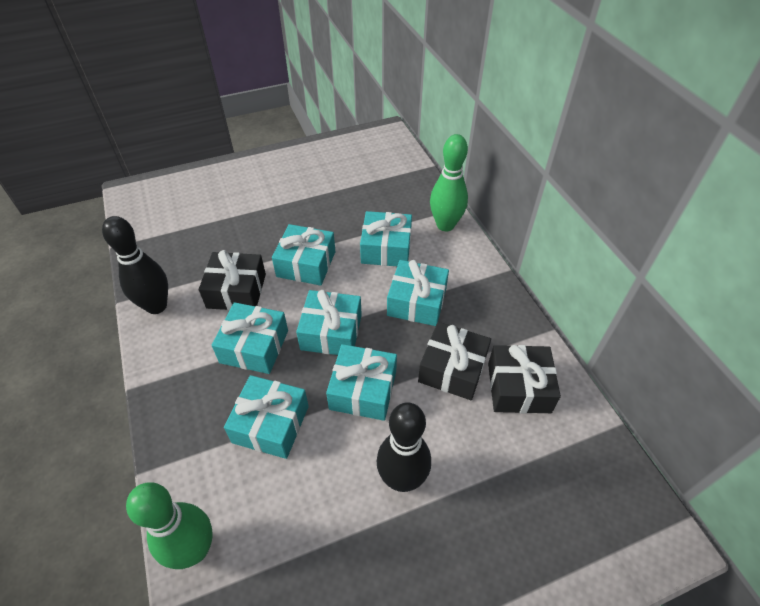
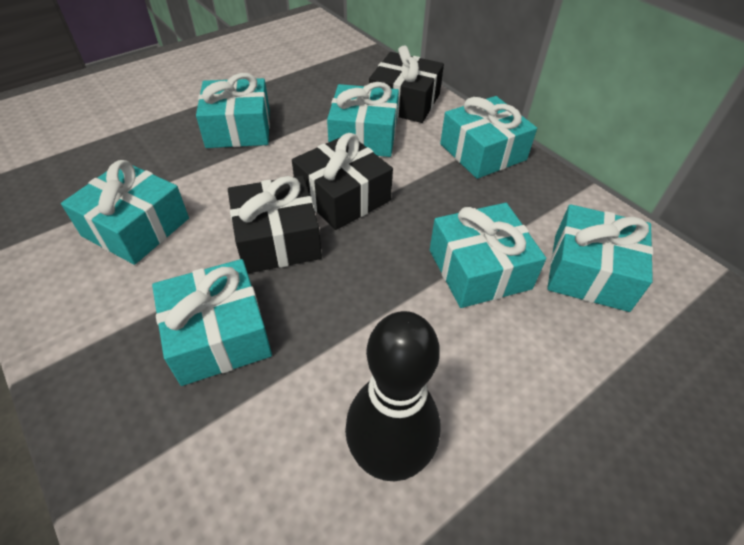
black bowling pin: 2 -> 1
green bowling pin: 2 -> 0

